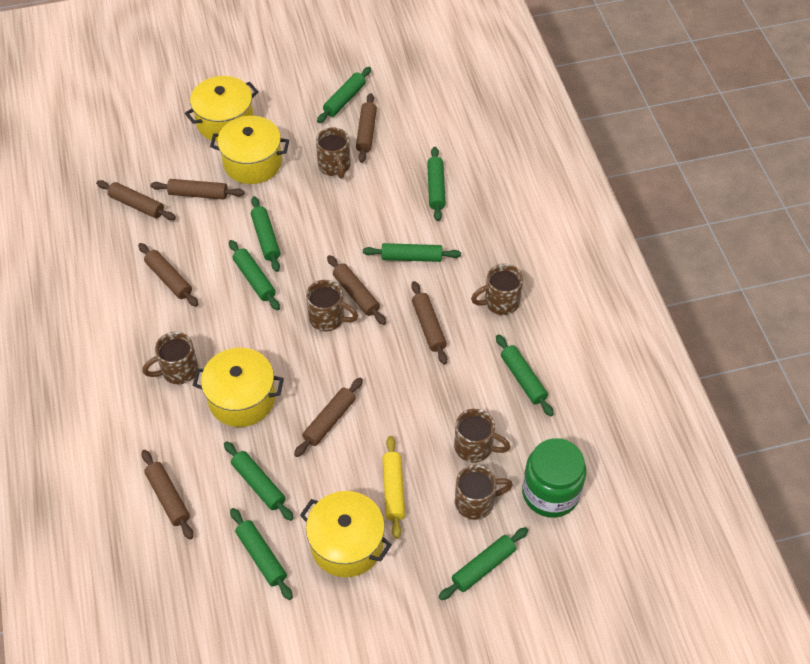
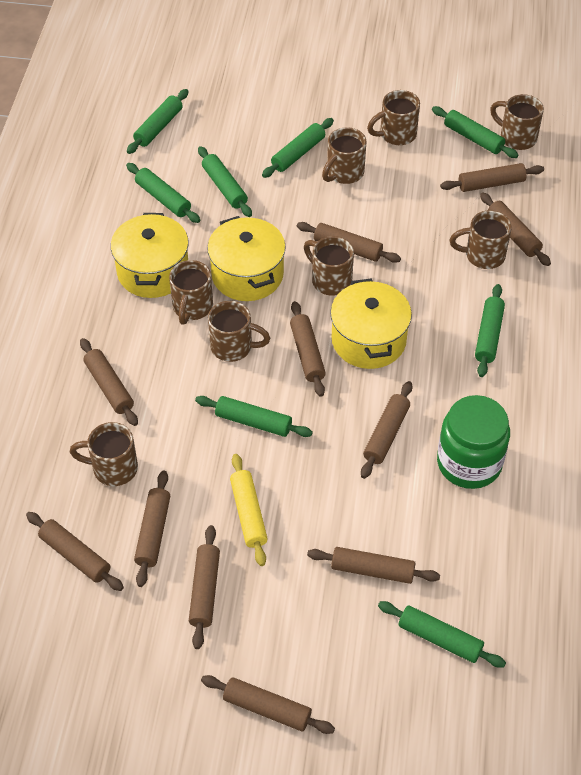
brown mug: 6 -> 8
brown rolling pin: 8 -> 11
green rolling pin: 9 -> 8
yellow pot: 4 -> 3

